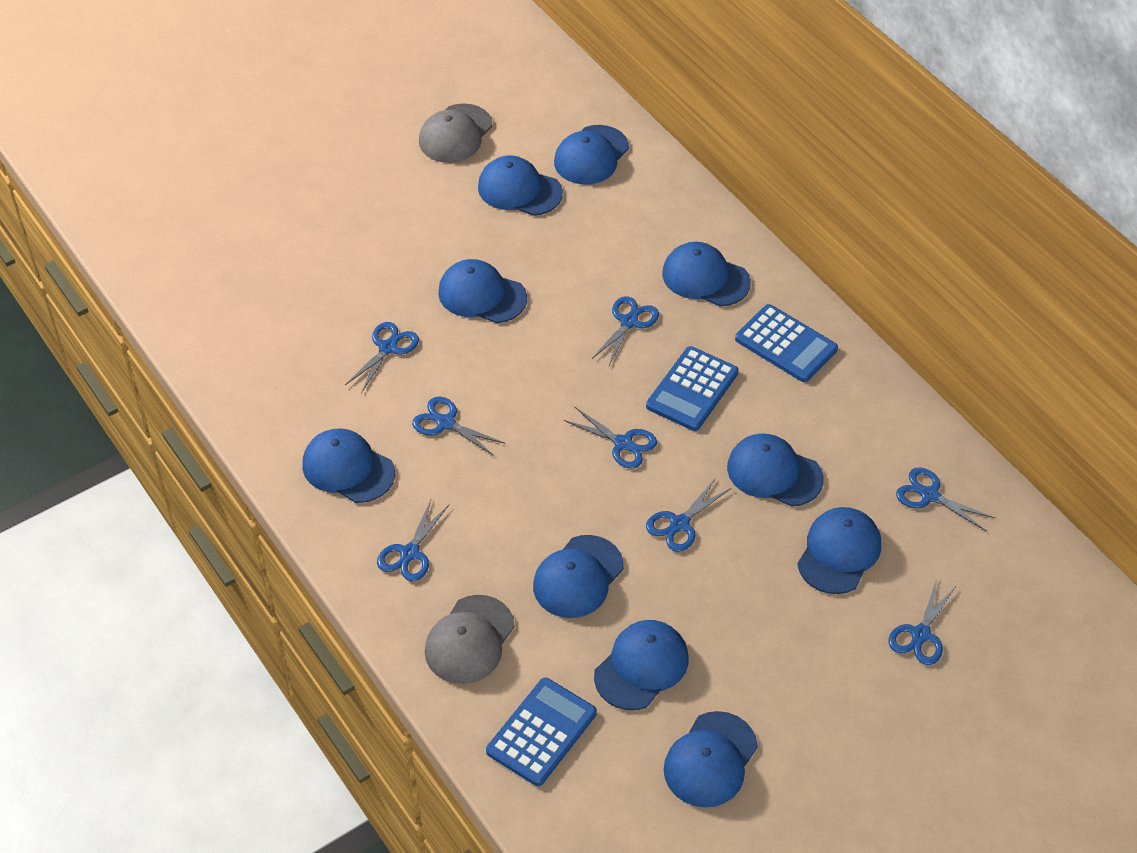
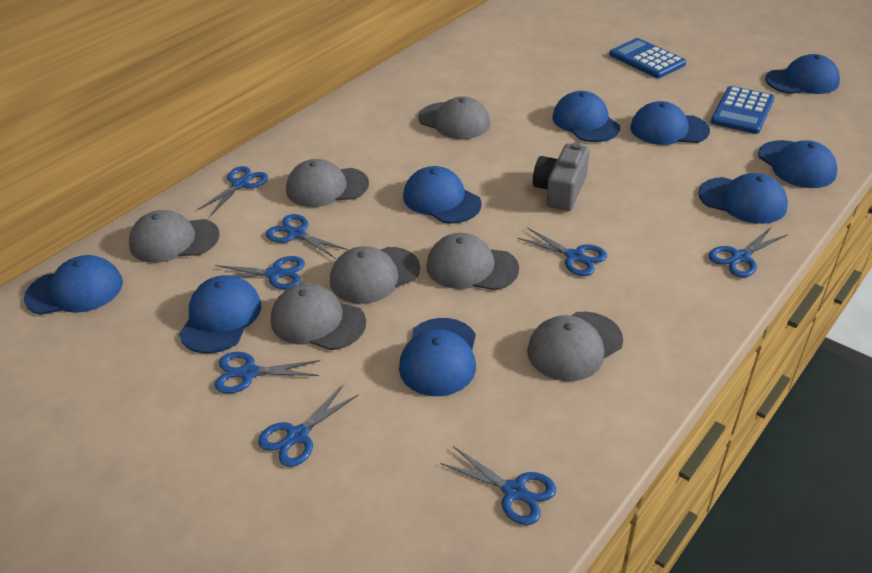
blue calculator: 3 -> 2
blue cap: 10 -> 9
grey camera: 0 -> 1
grey cap: 2 -> 7

